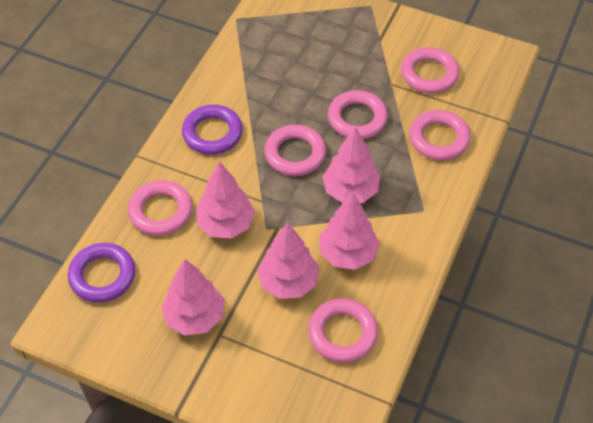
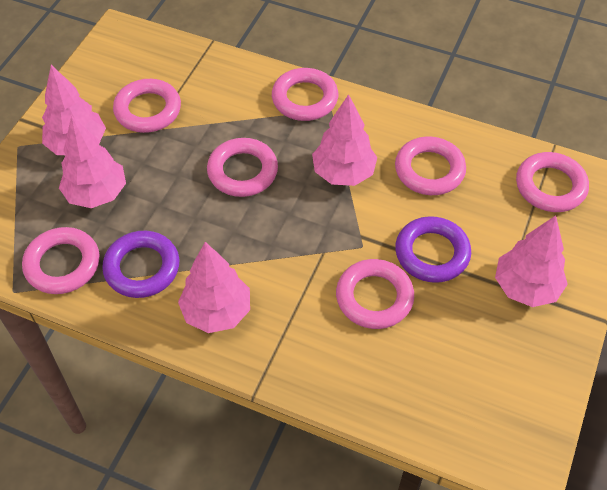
pink ring: 6 -> 7

